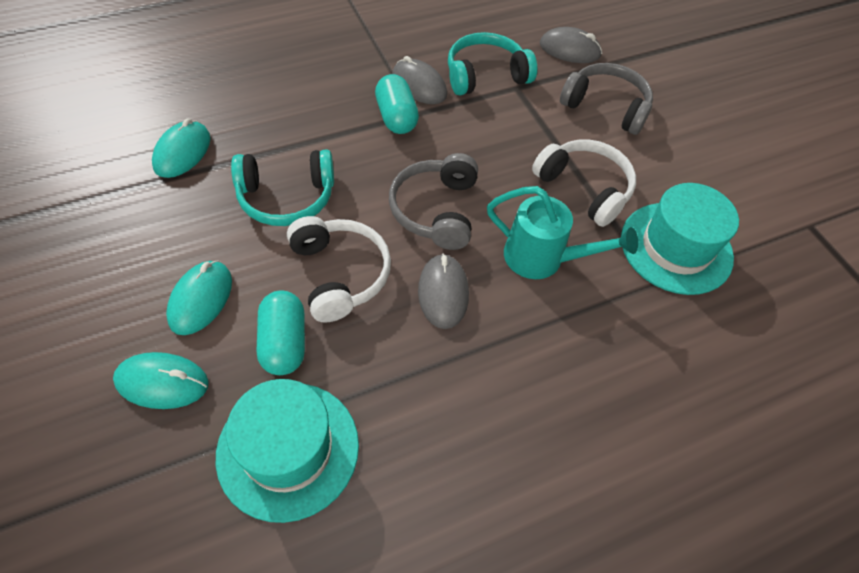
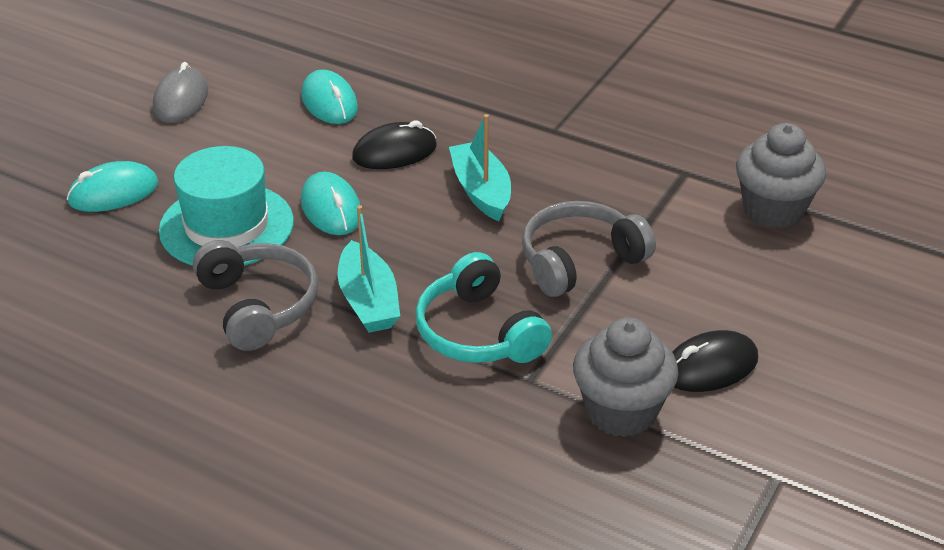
black mouse: 0 -> 2
grey cupcake: 0 -> 2
grey mouse: 3 -> 1
turquoise boat: 0 -> 2
turquoise capsule: 2 -> 0
turquoise hat: 2 -> 1
turquoise headphones: 2 -> 1
turquoise watering can: 1 -> 0
white headphones: 2 -> 0

